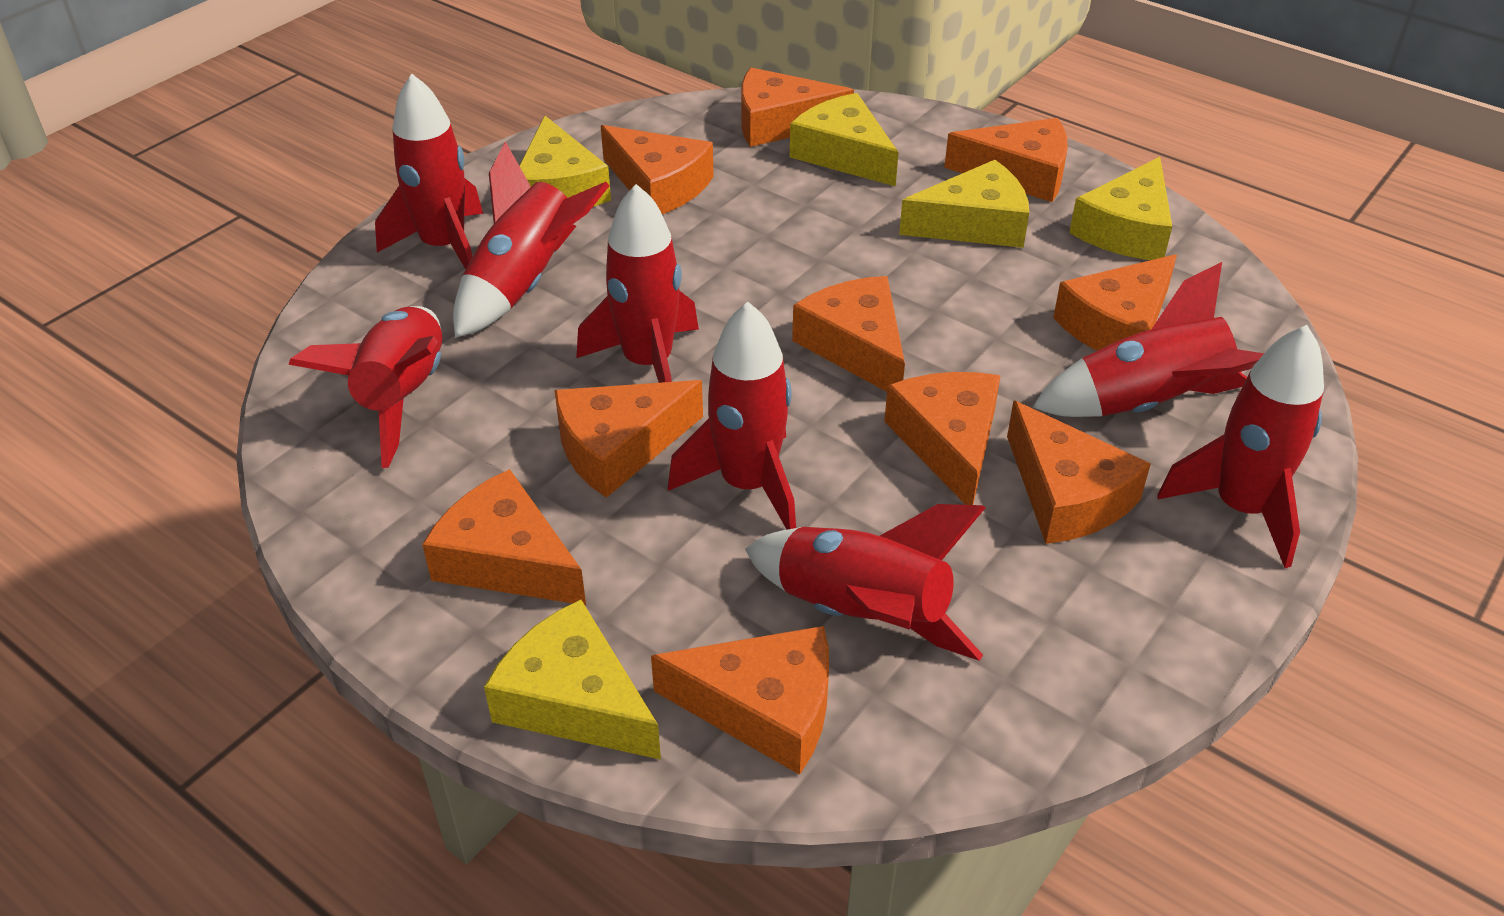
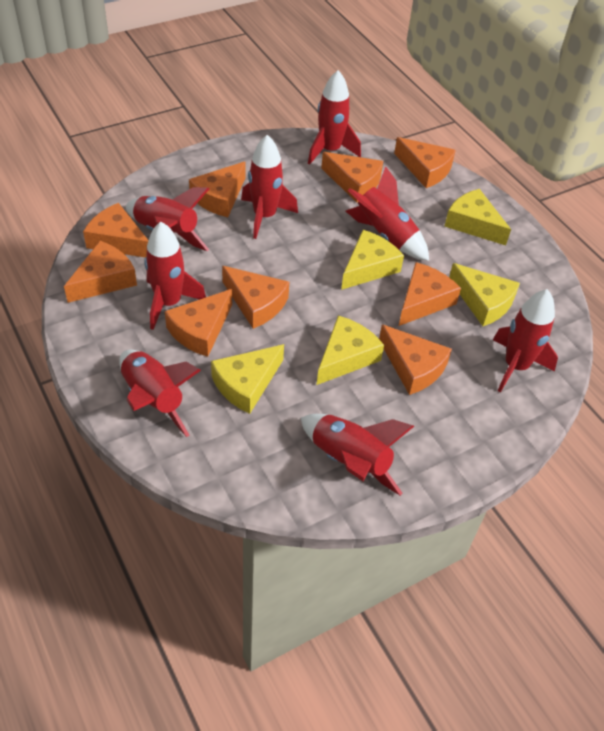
orange cheese: 10 -> 9

